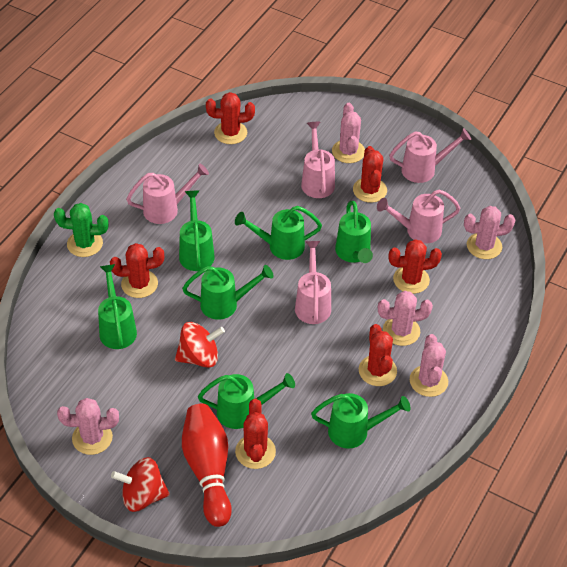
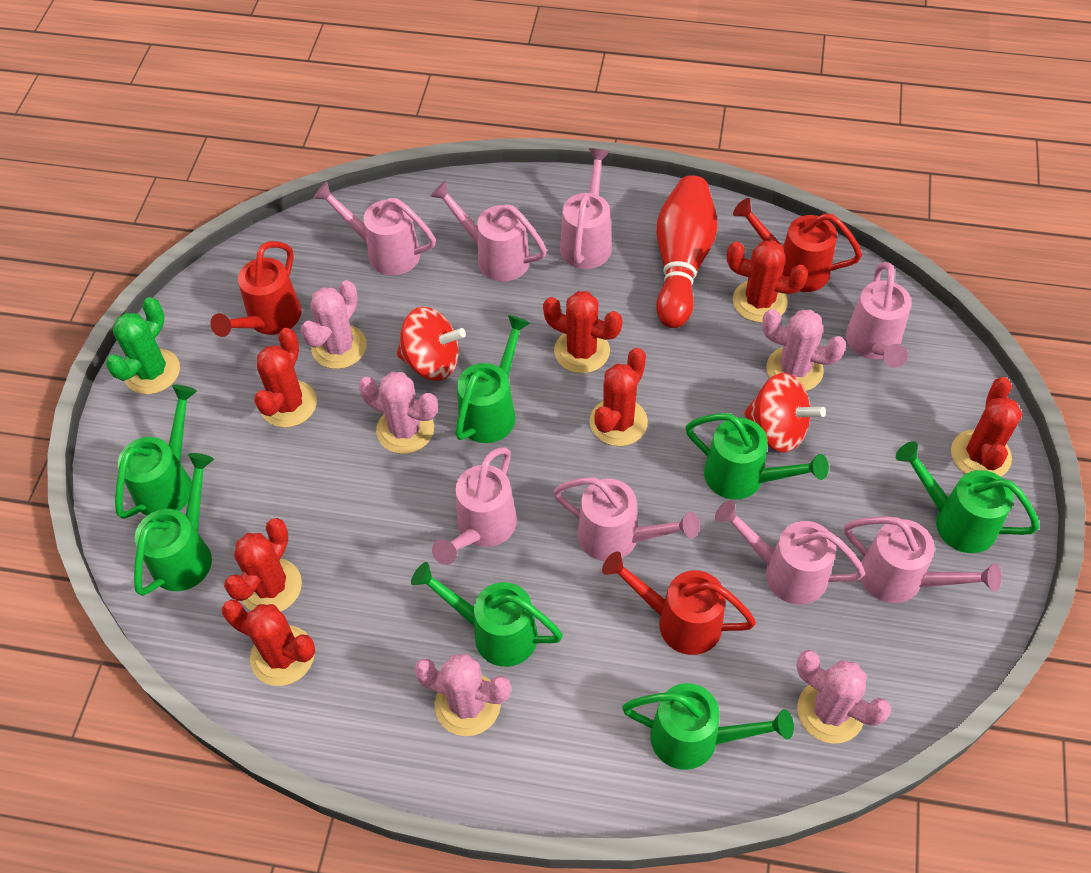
pink watering can: 5 -> 8
red cactus: 6 -> 7
red watering can: 0 -> 3

